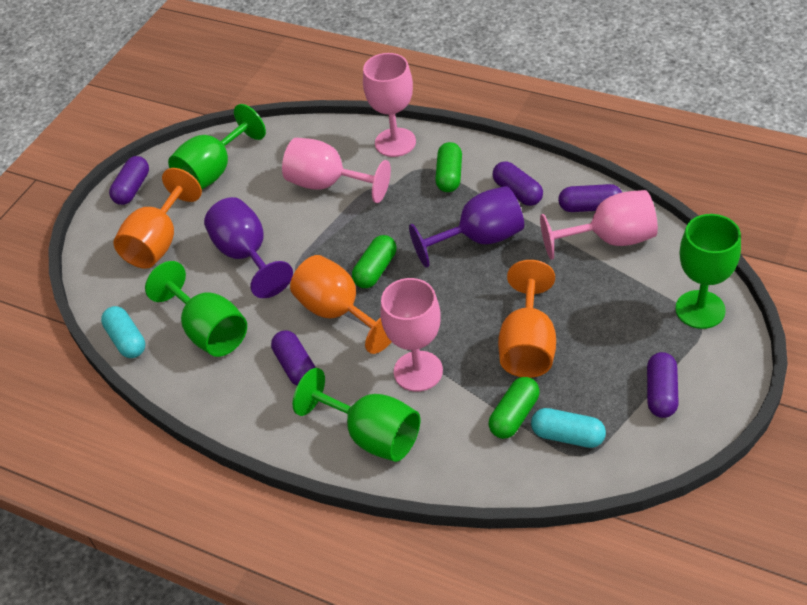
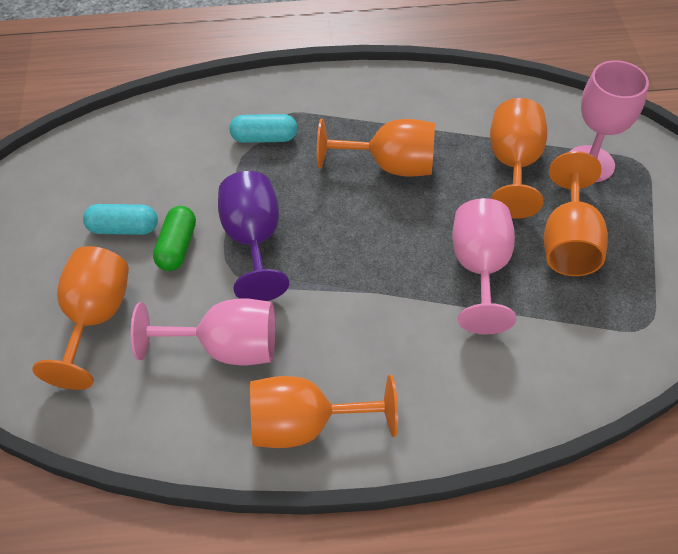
green capsule: 3 -> 1
green goblet: 4 -> 0
orange goblet: 3 -> 5
pink goblet: 4 -> 3
purple capsule: 5 -> 0
purple goblet: 2 -> 1

